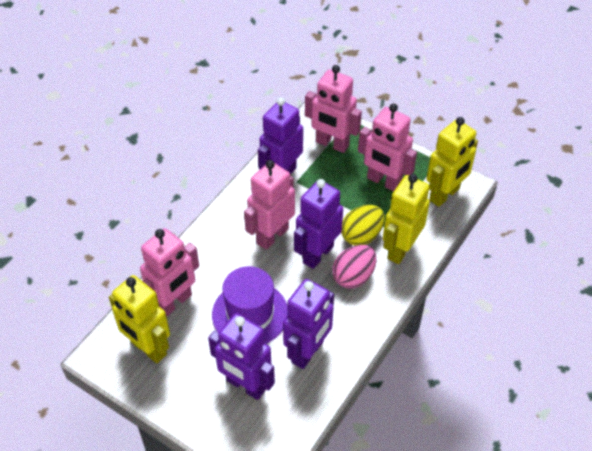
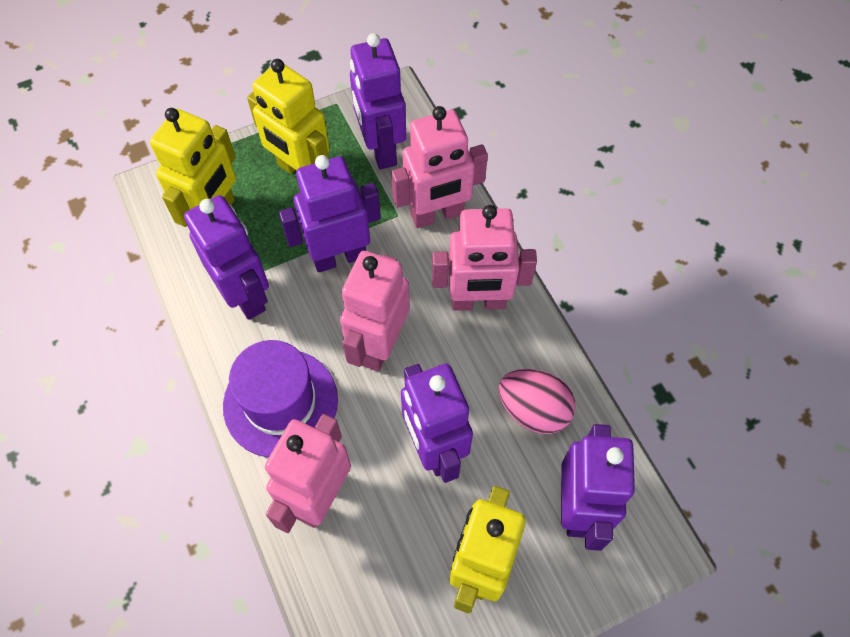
purple robot: 4 -> 5
yellow egg: 1 -> 0

